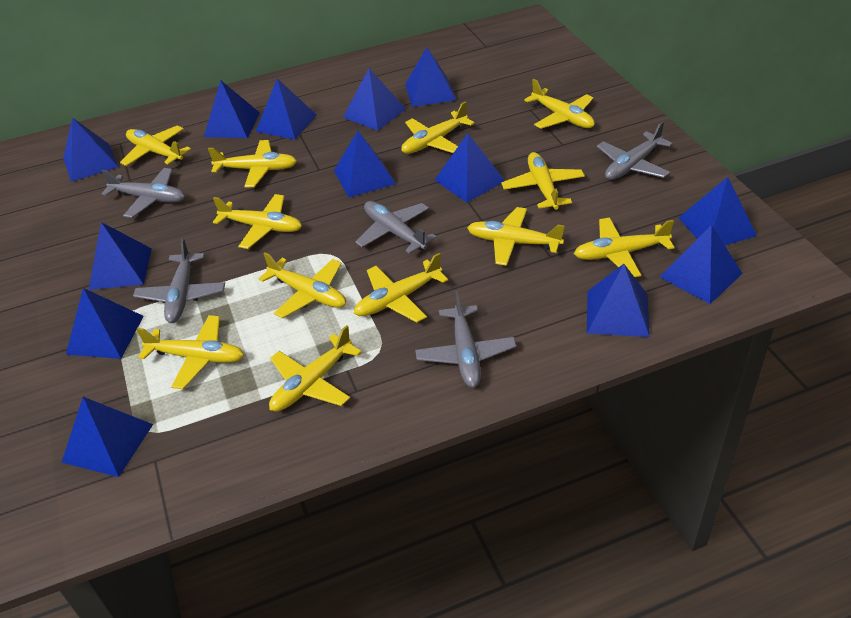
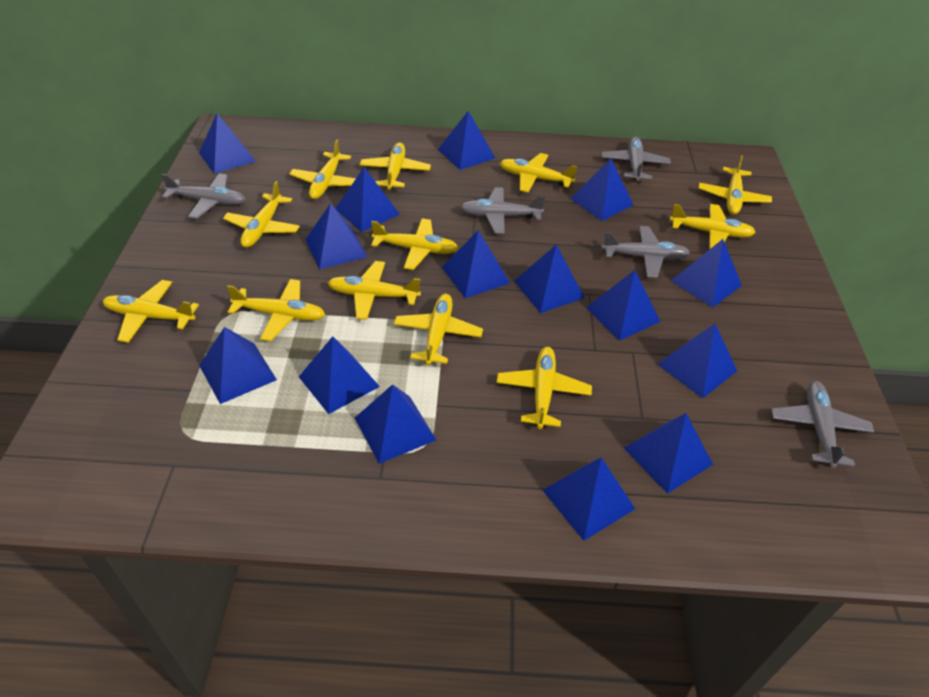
blue pyramid: 13 -> 15

